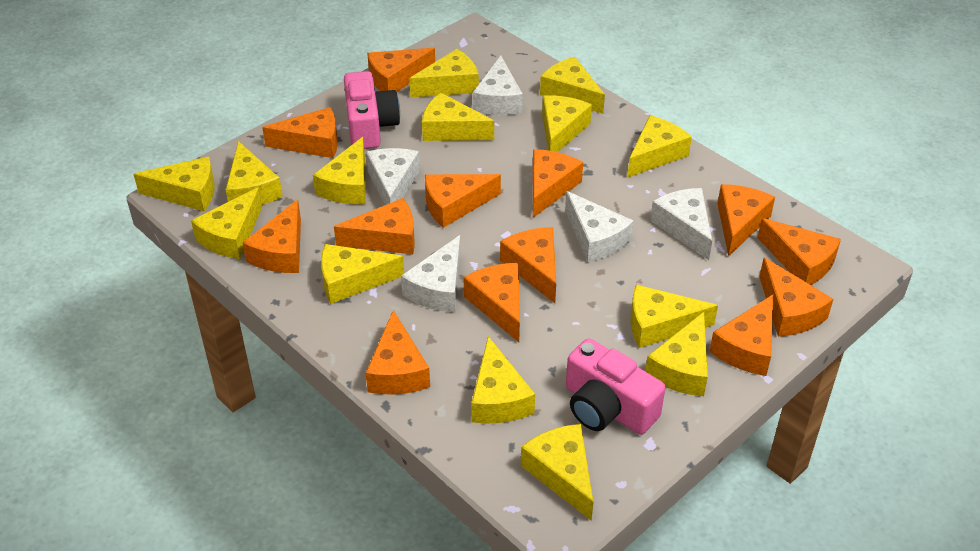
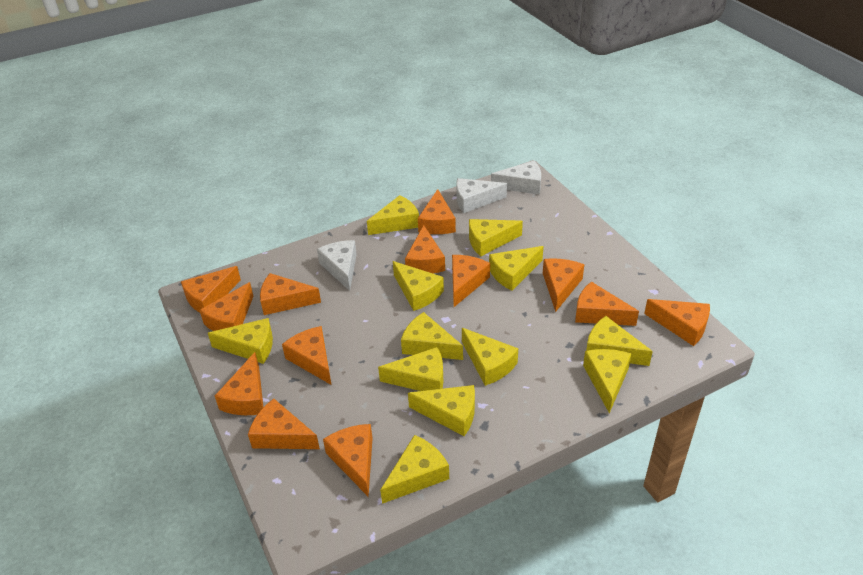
pink camera: 2 -> 0
white cheese: 5 -> 3
yellow cheese: 14 -> 12

